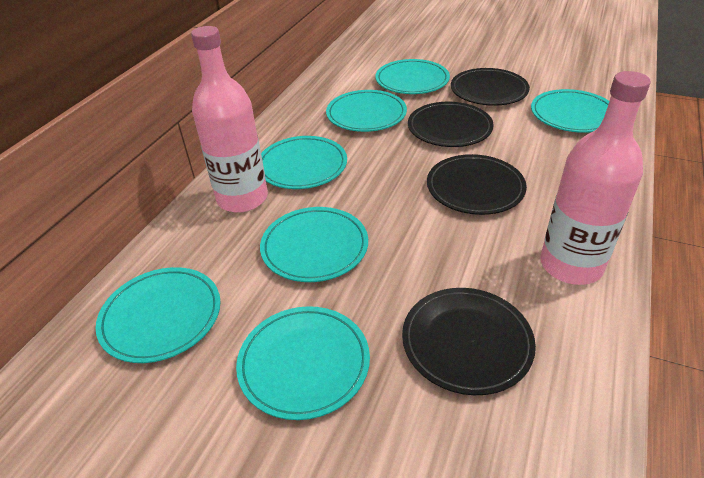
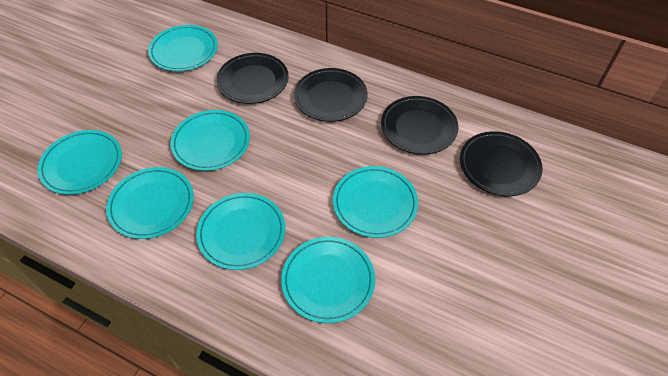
pink bottle: 2 -> 0

